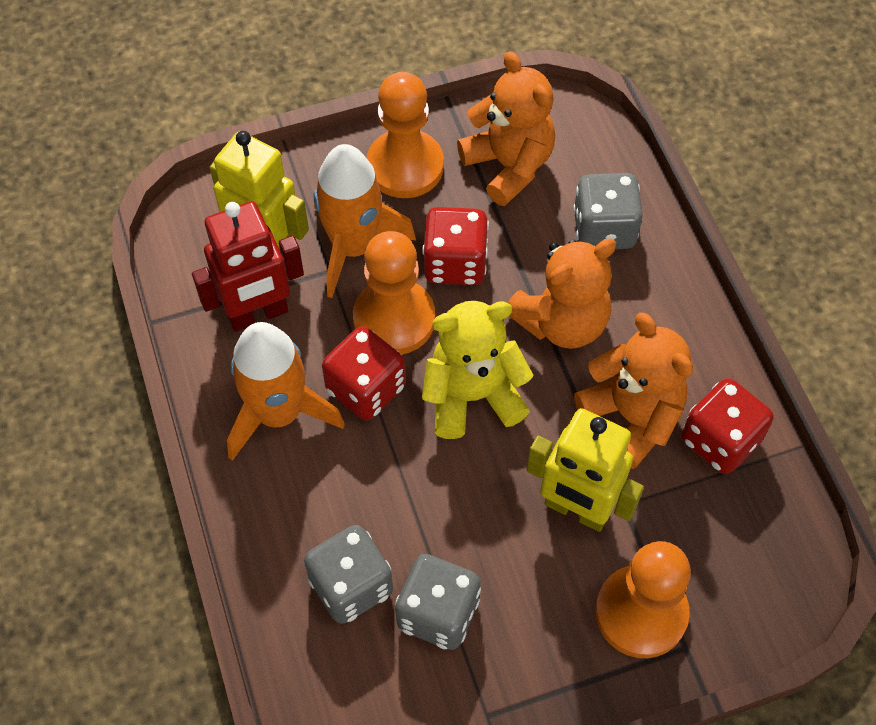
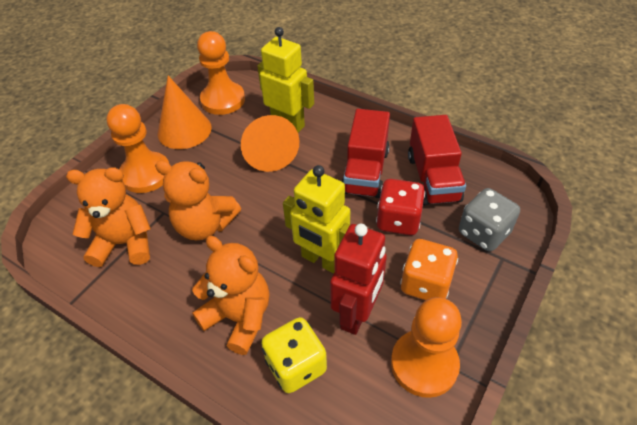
grey dice: 3 -> 1
orange cone: 0 -> 2
orange dice: 0 -> 1
orange rocket: 2 -> 0
red dice: 3 -> 1
red truck: 0 -> 2
yellow dice: 0 -> 1
yellow teddy bear: 1 -> 0

